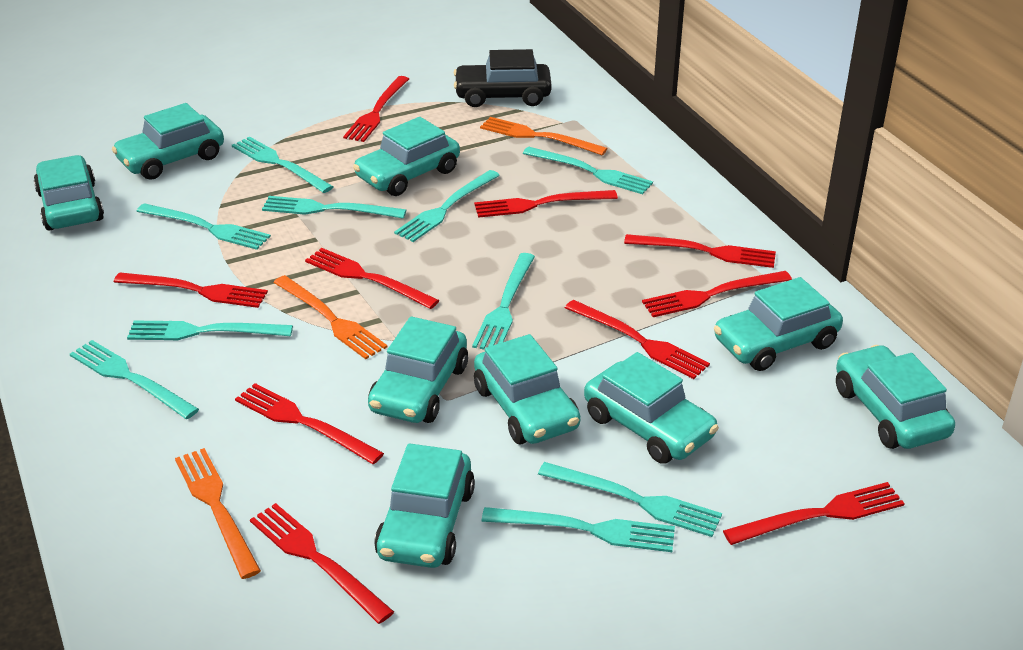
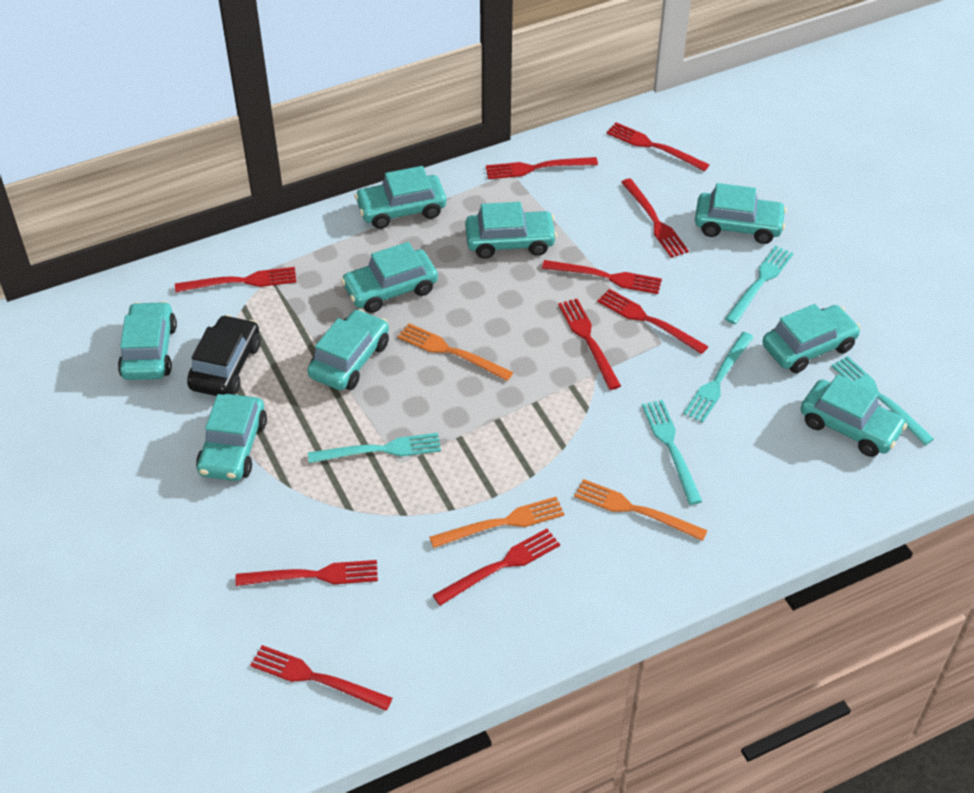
turquoise fork: 10 -> 5

